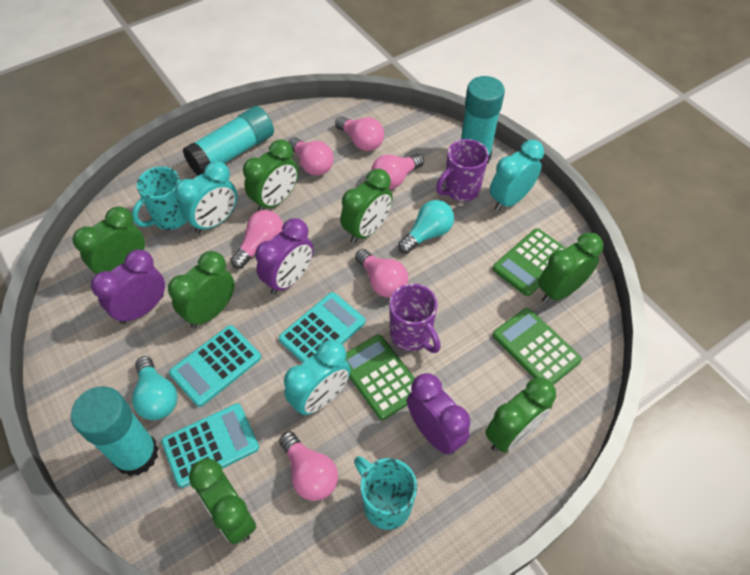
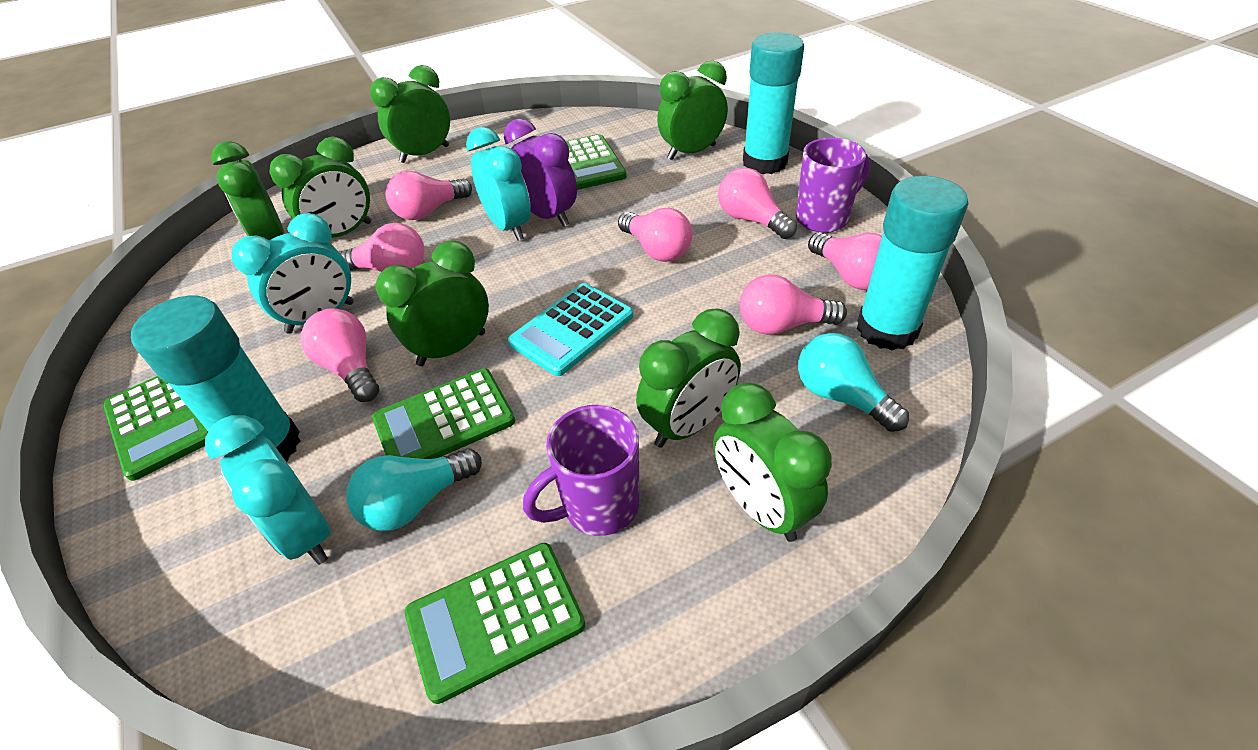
green calculator: 3 -> 4
pink light bulb: 6 -> 7
purple clock: 3 -> 1
turquoise calculator: 3 -> 1
turquoise mug: 2 -> 0

